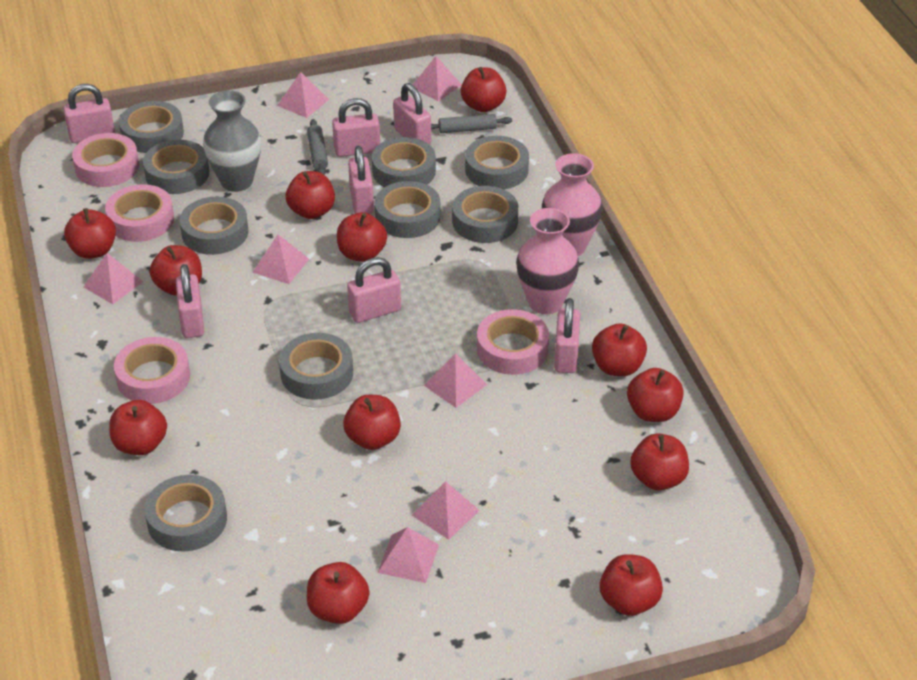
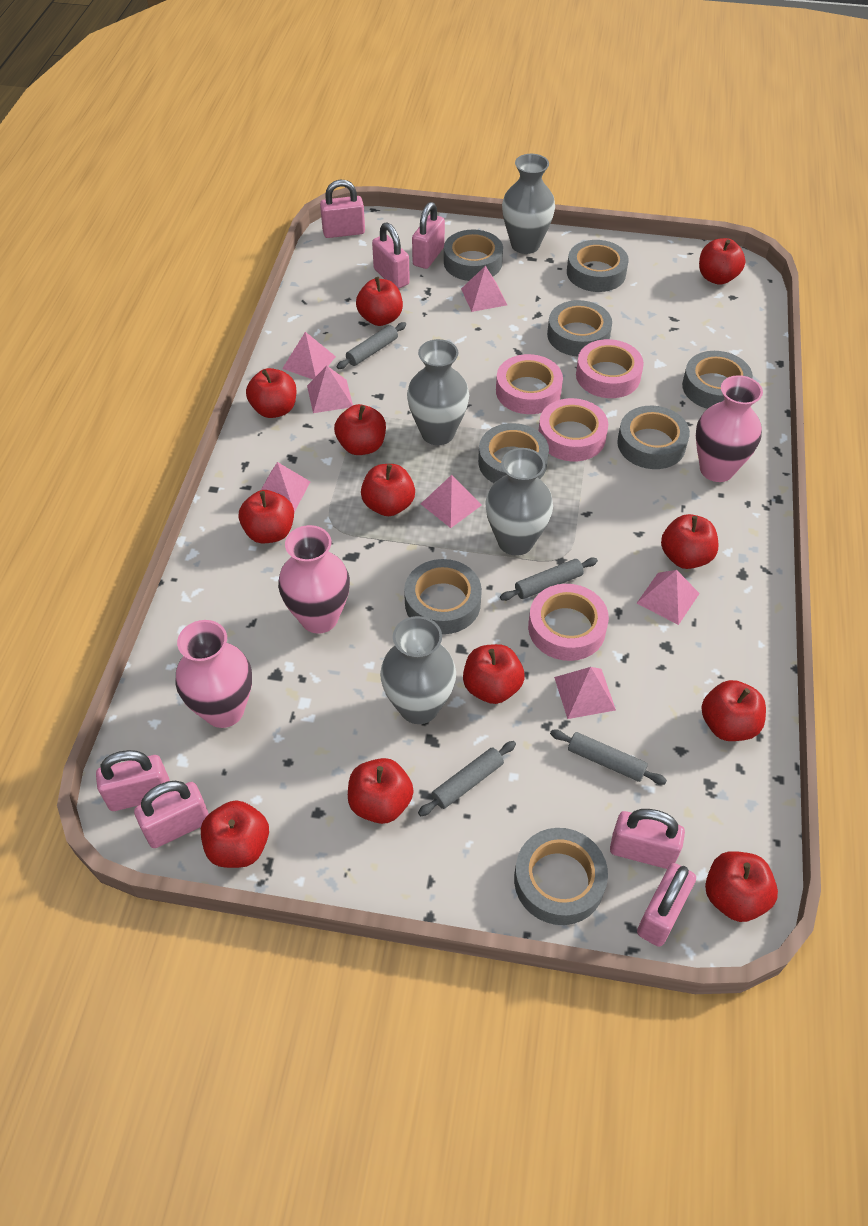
grey rolling pin: 2 -> 4
grey tape: 9 -> 8
grey vase: 1 -> 4
pink vase: 2 -> 3

